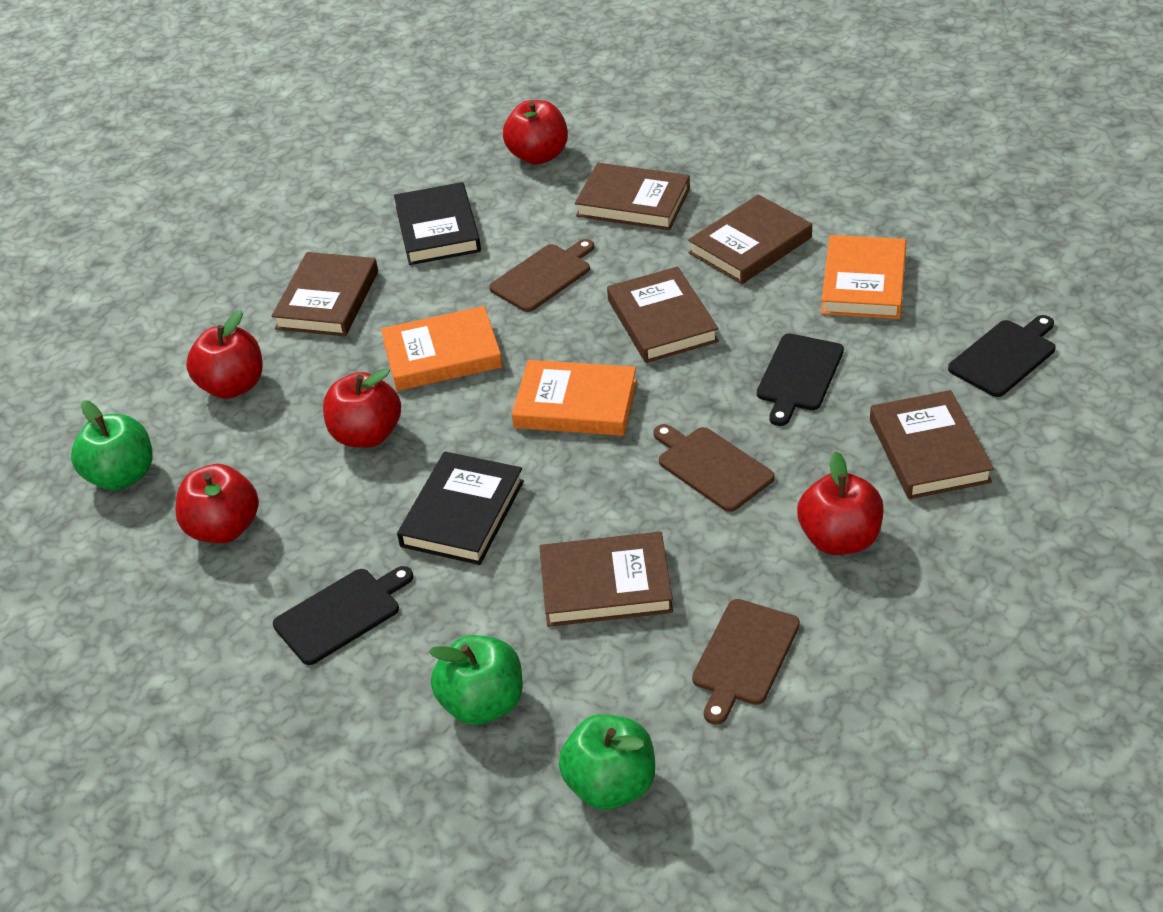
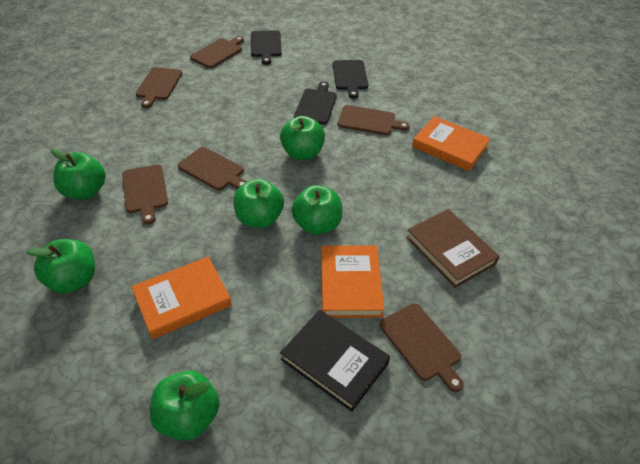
black book: 2 -> 1
brown book: 6 -> 1
brown cutting board: 3 -> 6
green apple: 3 -> 6
red apple: 5 -> 0

